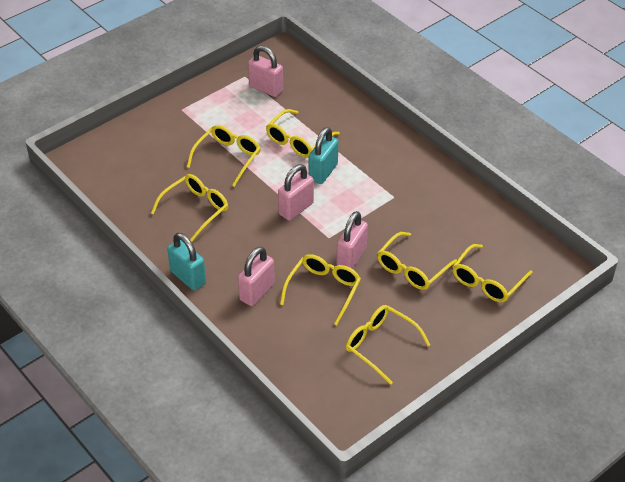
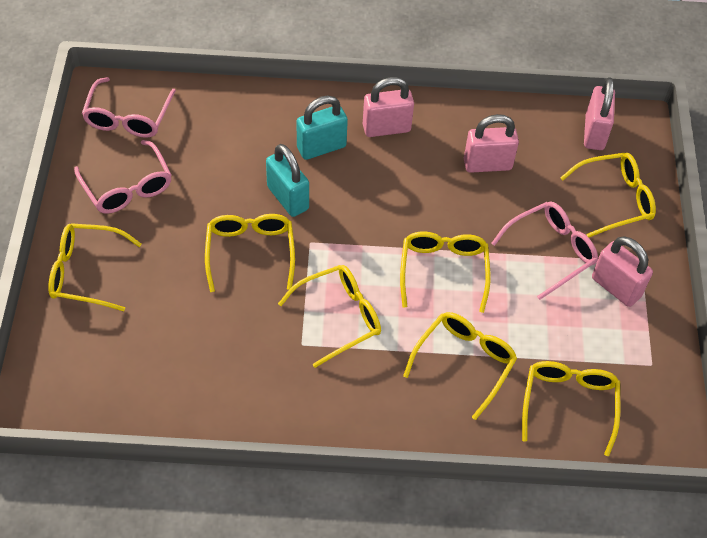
pink glasses: 0 -> 3

